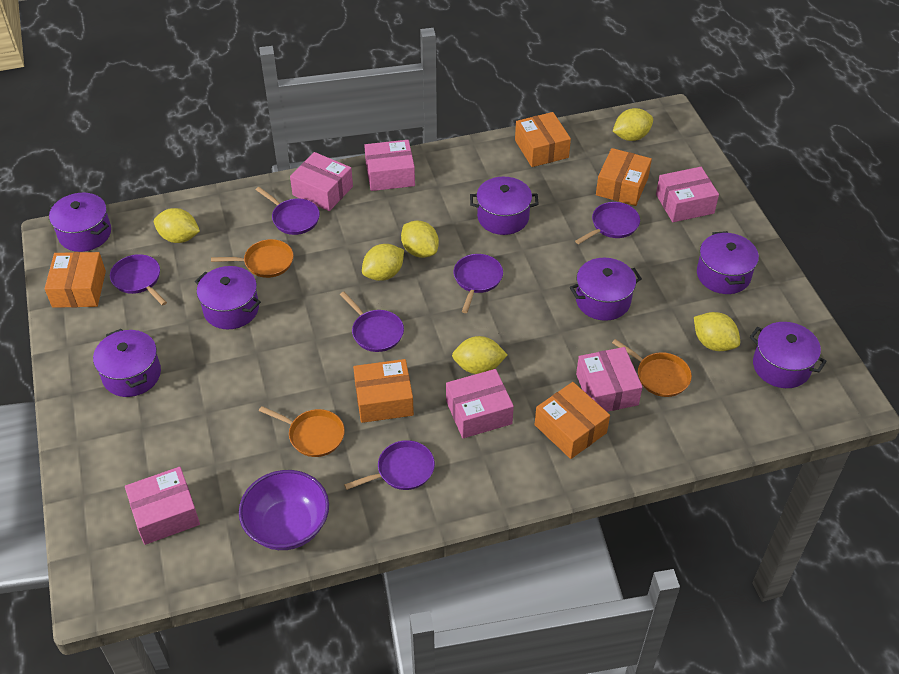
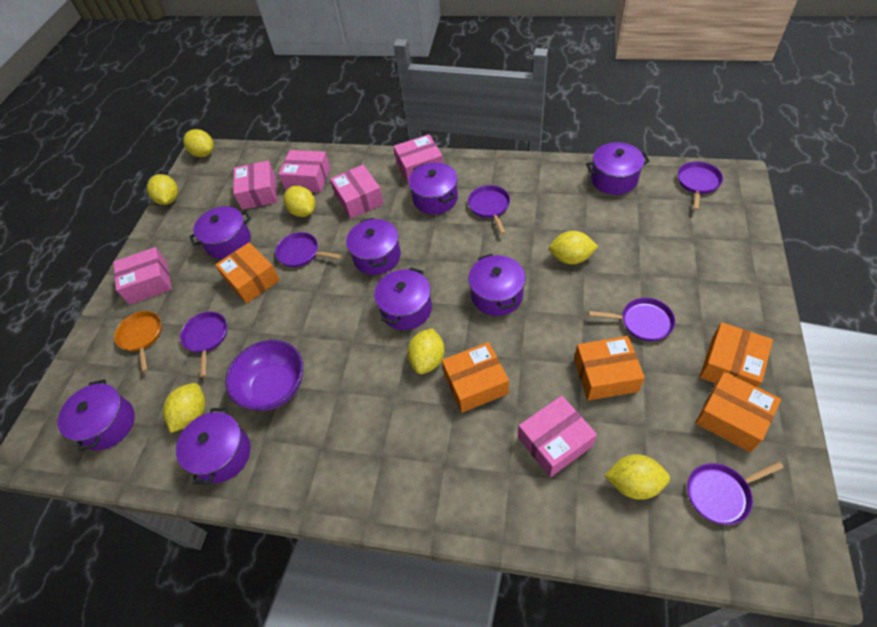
orange pan: 3 -> 1
purple pot: 7 -> 8
yellow lemon: 6 -> 7

